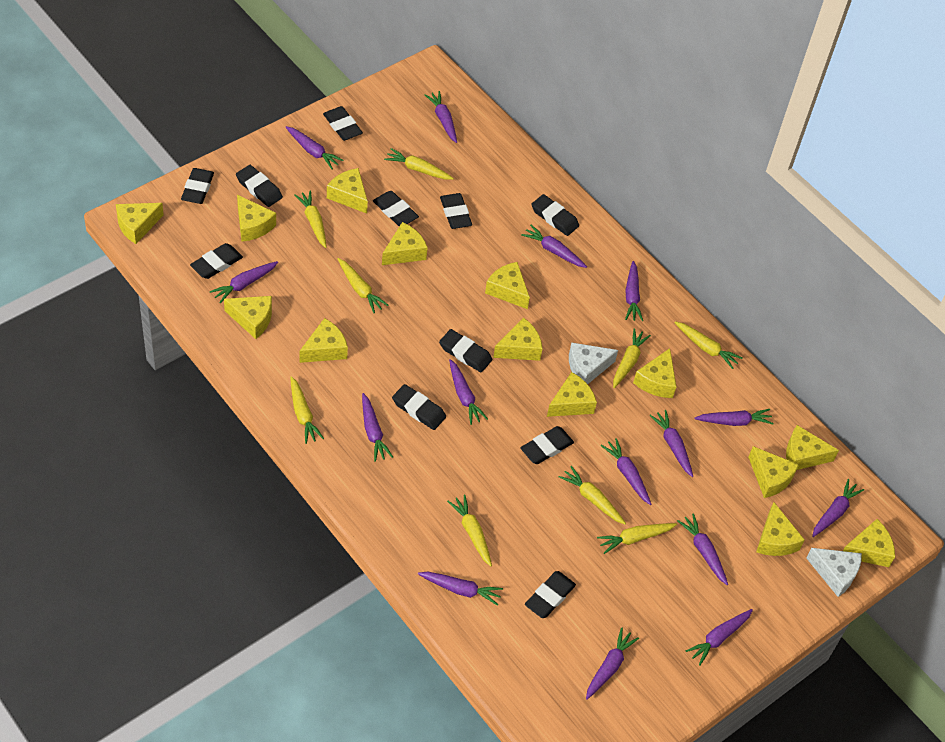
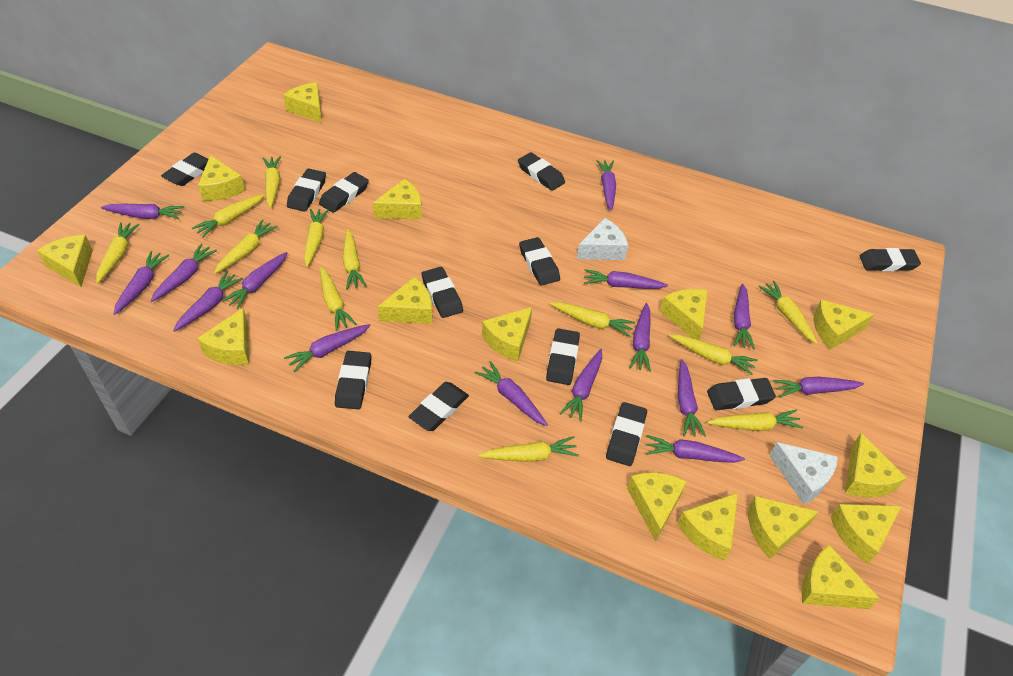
black eraser: 11 -> 12
yellow carrot: 9 -> 12
yellow cheese: 14 -> 15

